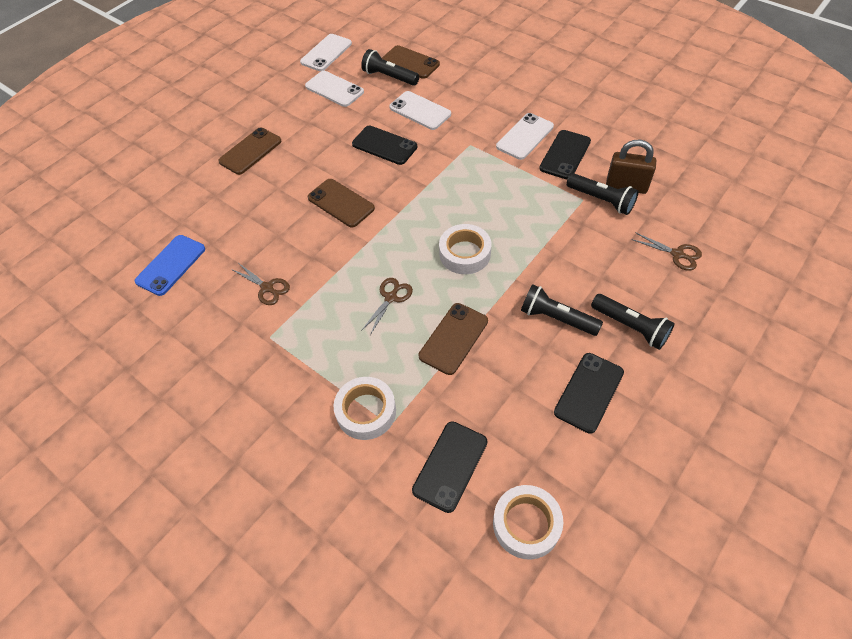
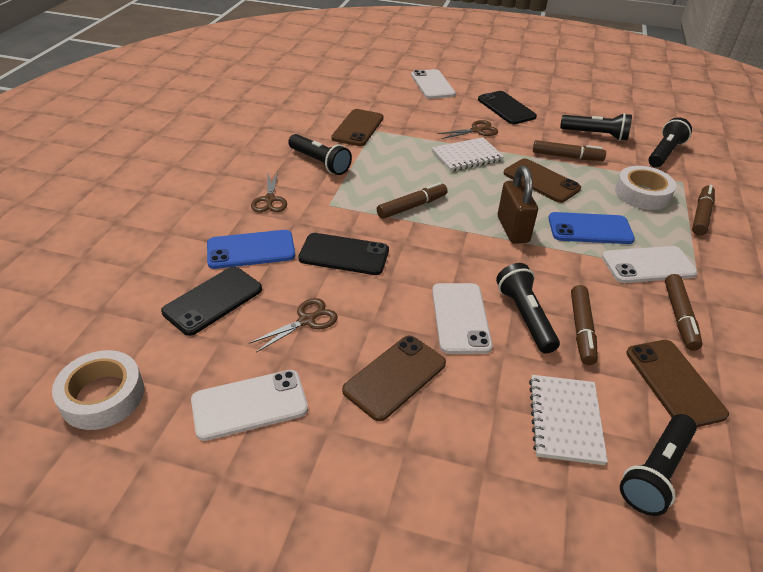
black flashlight: 4 -> 5
black phone: 4 -> 3
blue phone: 1 -> 2
brown marker: 0 -> 5
white notebook: 0 -> 2
white tape: 3 -> 2

